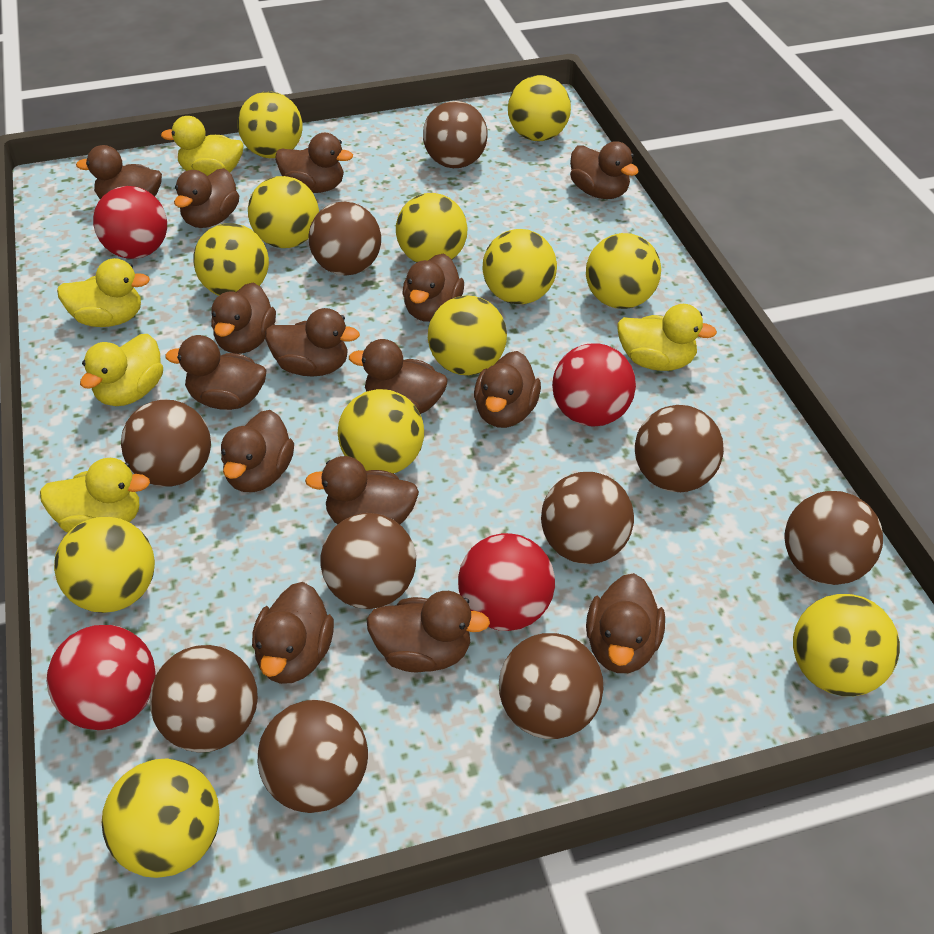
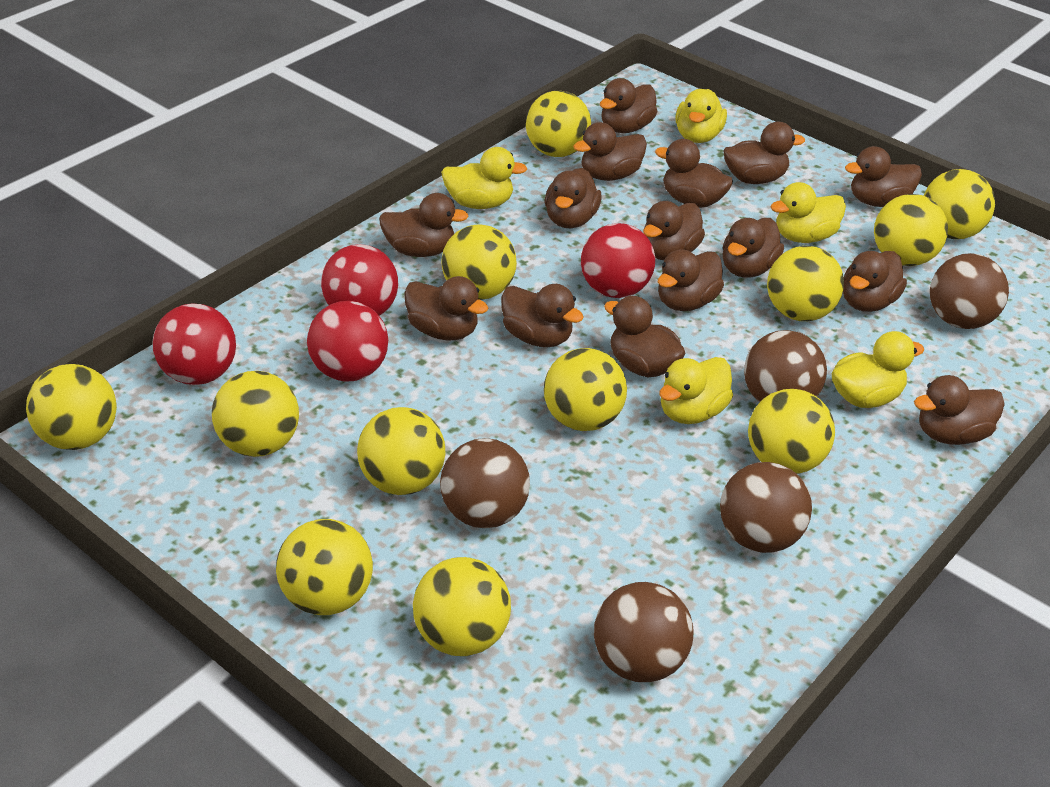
brown ball: 10 -> 5

